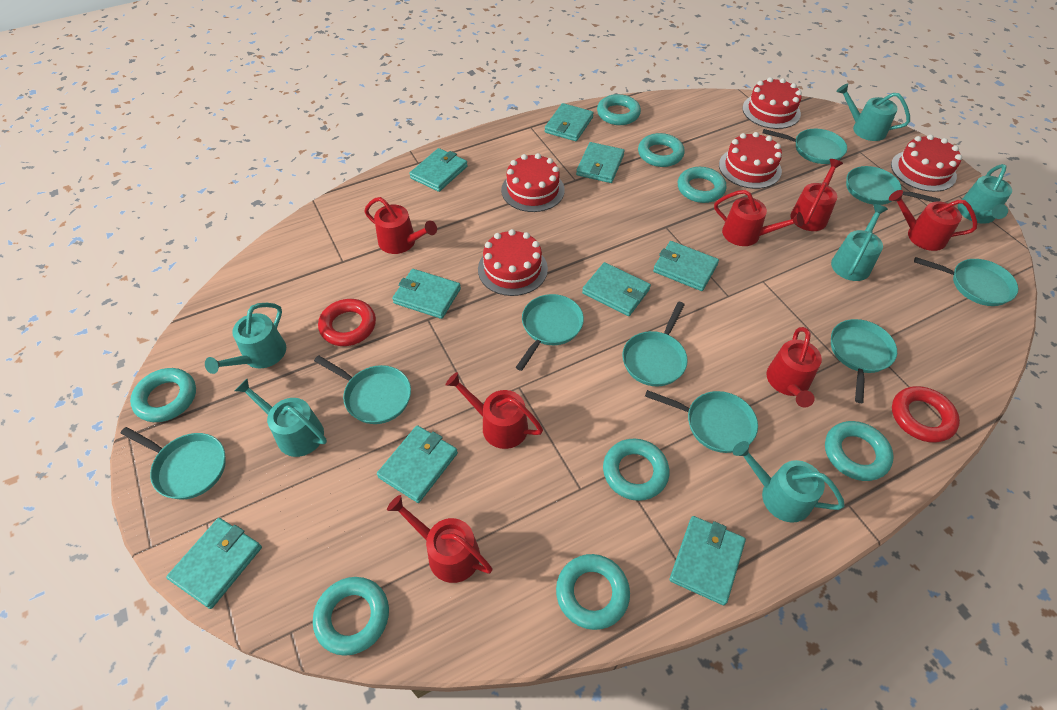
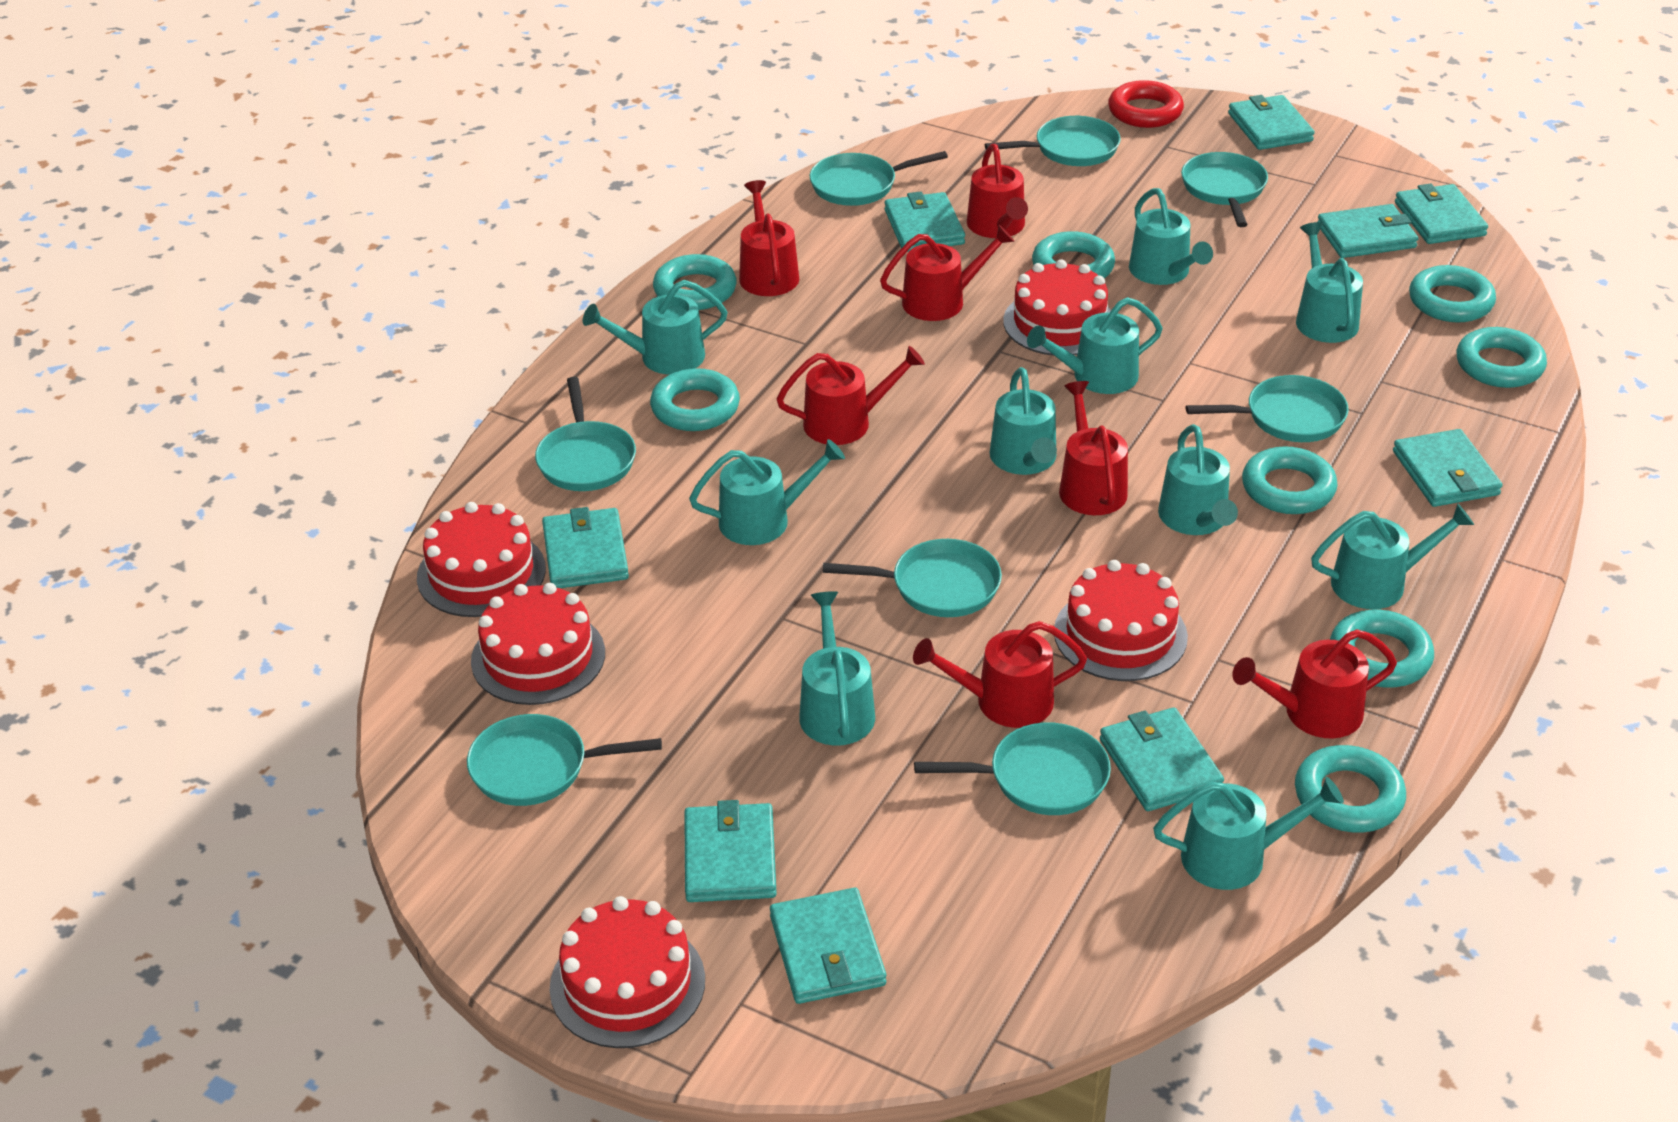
red ring: 2 -> 1
turquoise pan: 9 -> 8
turquoise watering can: 6 -> 10

